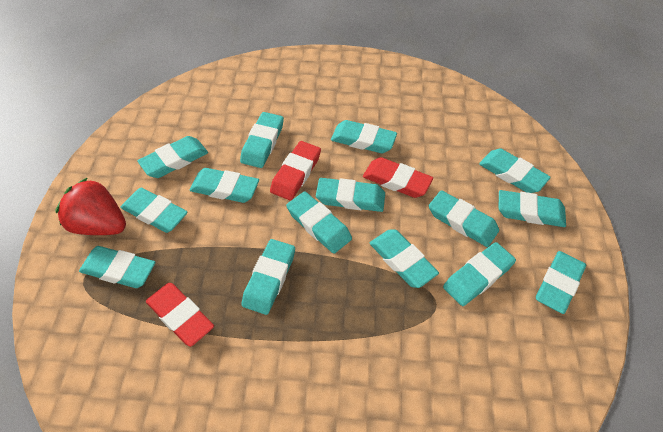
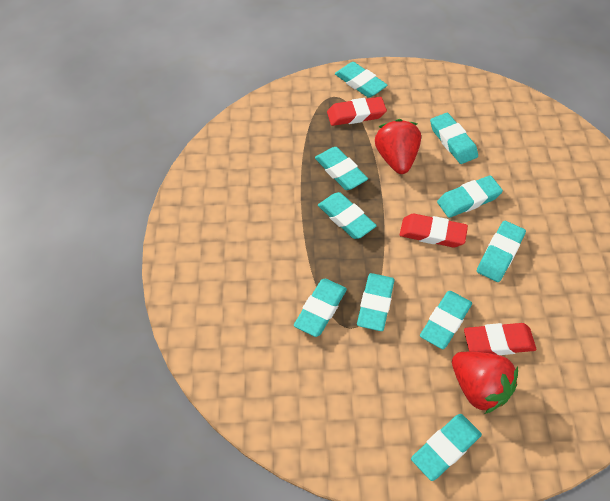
red strawberry: 1 -> 2
turquoise eraser: 15 -> 10

